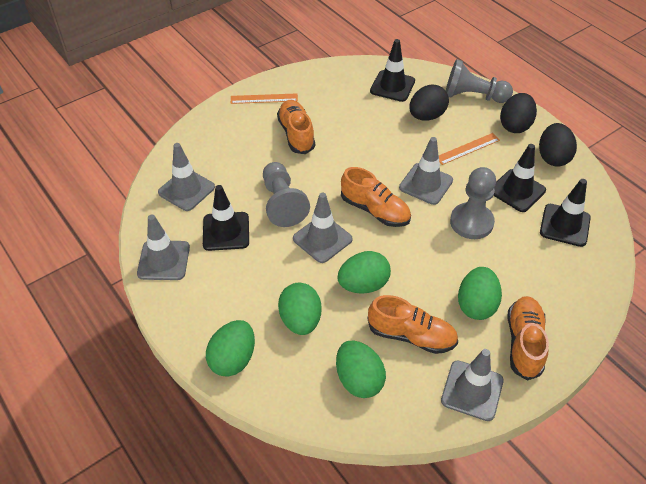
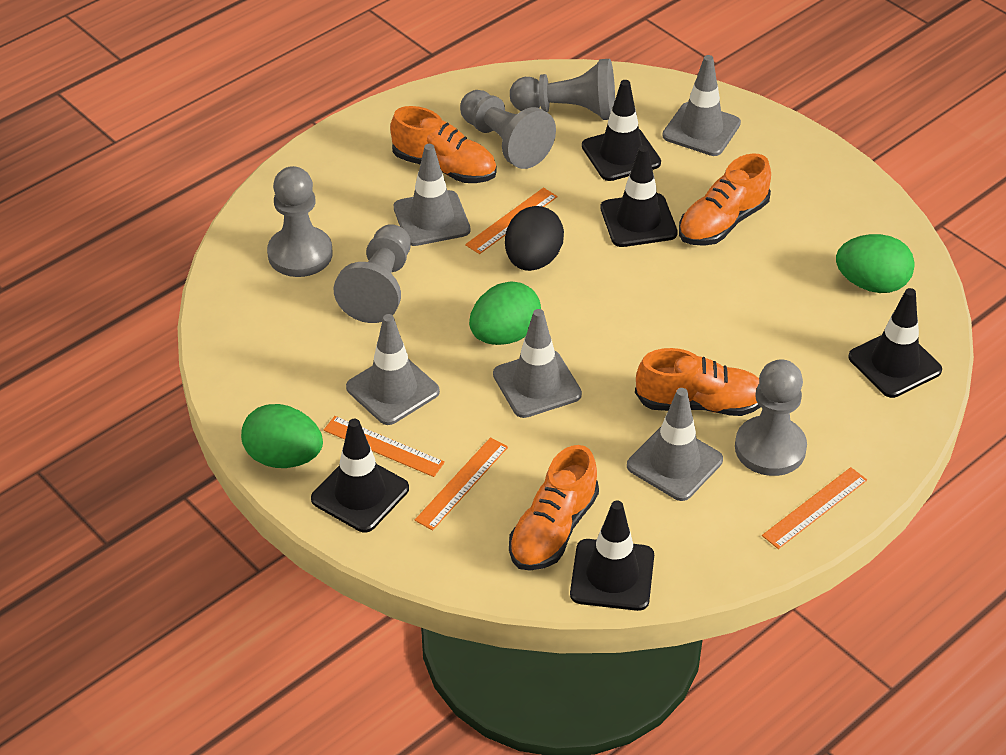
black egg: 3 -> 1
black traffic cone: 4 -> 5
green egg: 5 -> 3
grey pawn: 3 -> 5
orange ruler: 2 -> 4

